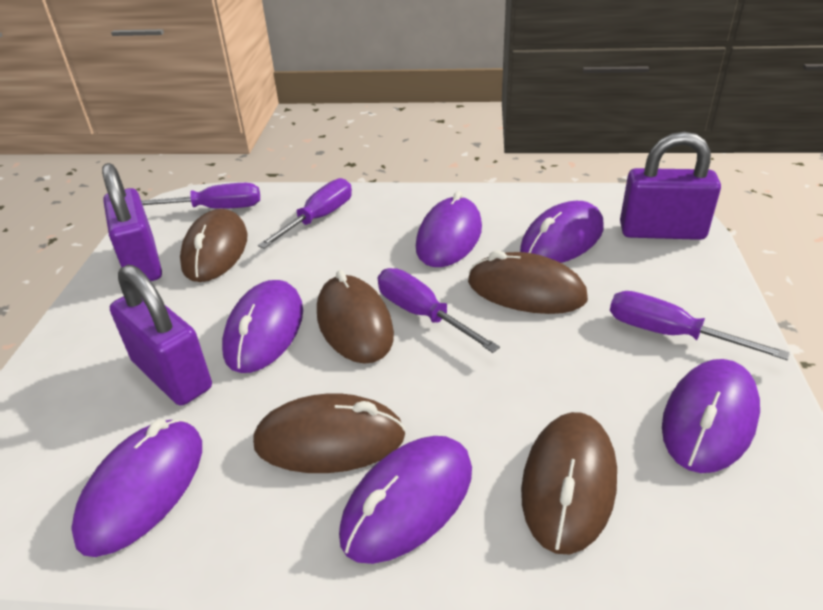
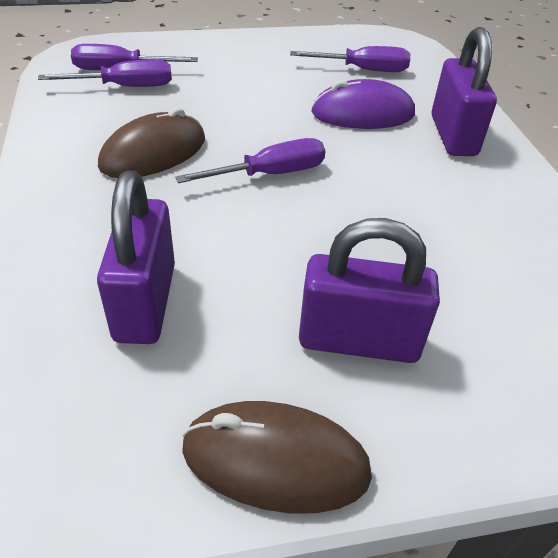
brown mouse: 5 -> 2
purple mouse: 6 -> 1

